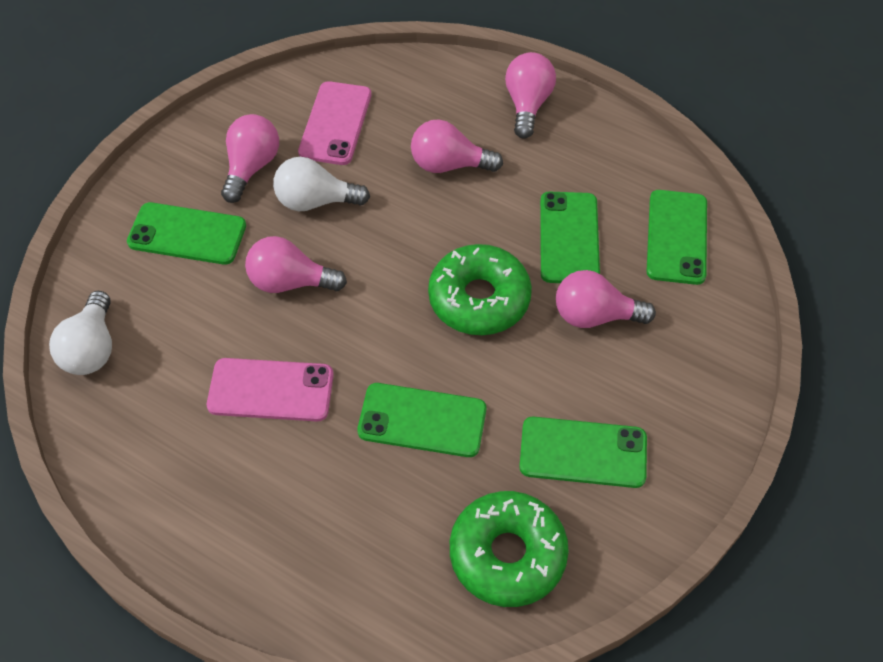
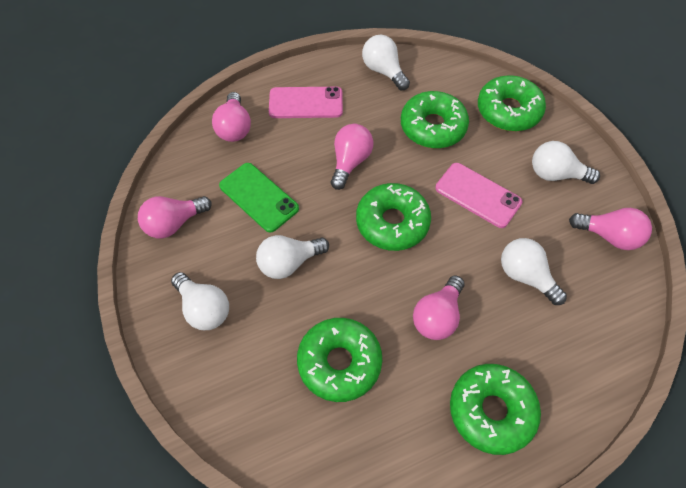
green donut: 2 -> 5
green phone: 5 -> 1
white light bulb: 2 -> 5

